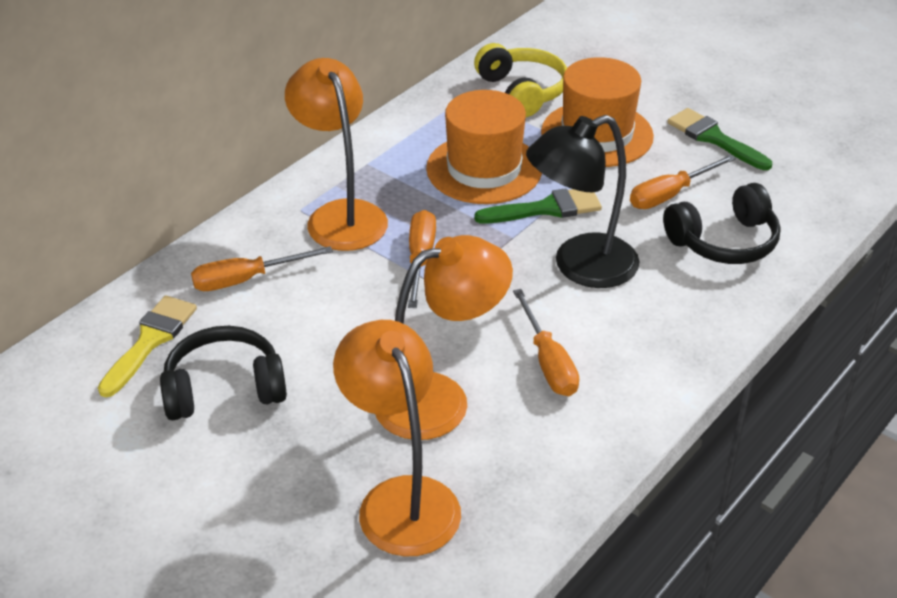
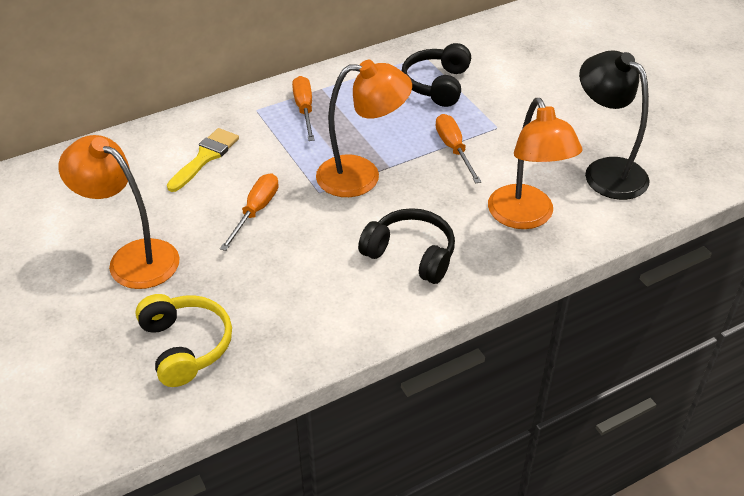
green brush: 2 -> 0
orange hat: 2 -> 0
orange screwdriver: 4 -> 3

